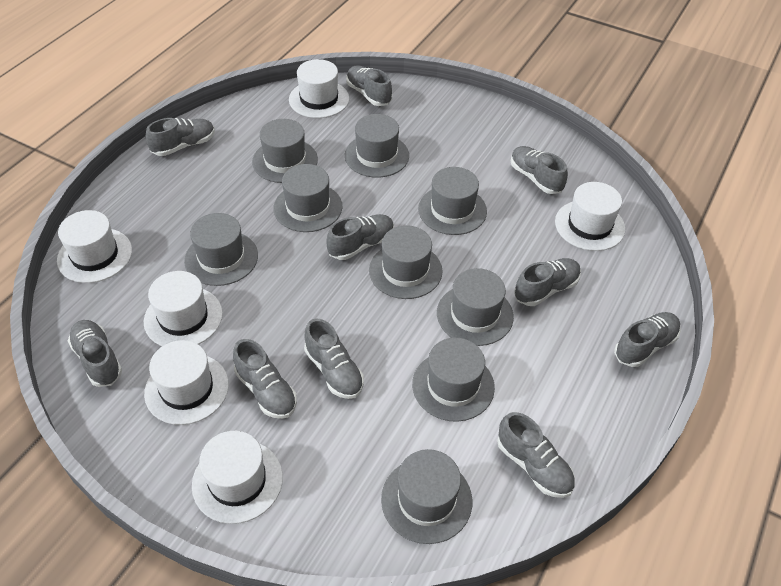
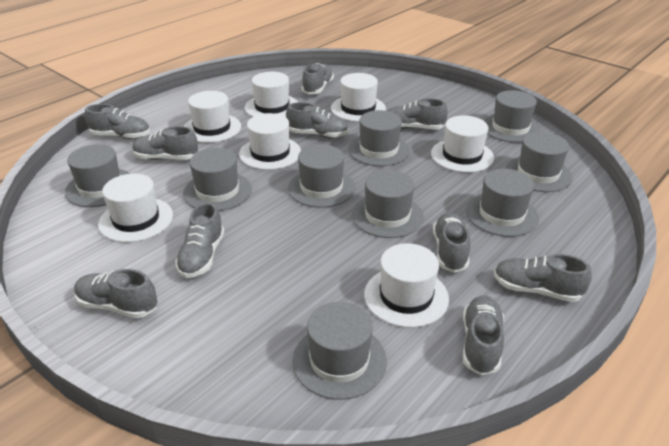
white hat: 6 -> 7

